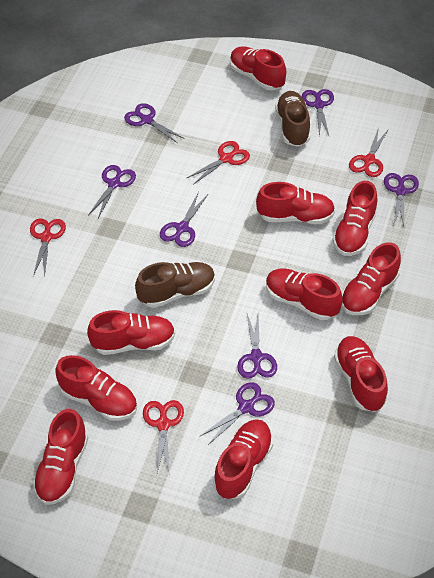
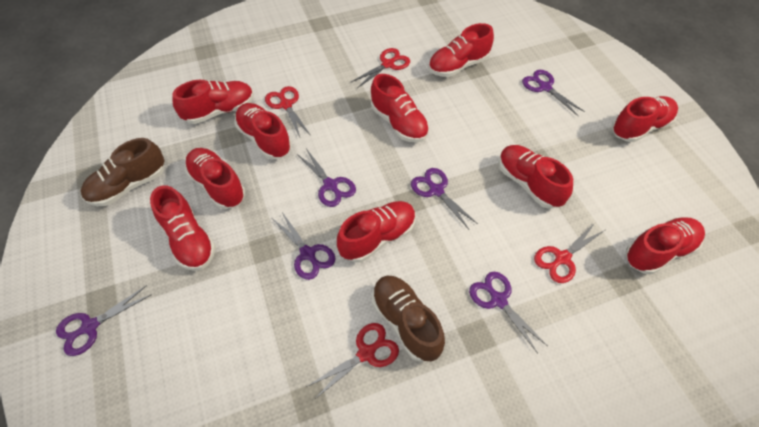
purple scissors: 7 -> 6

